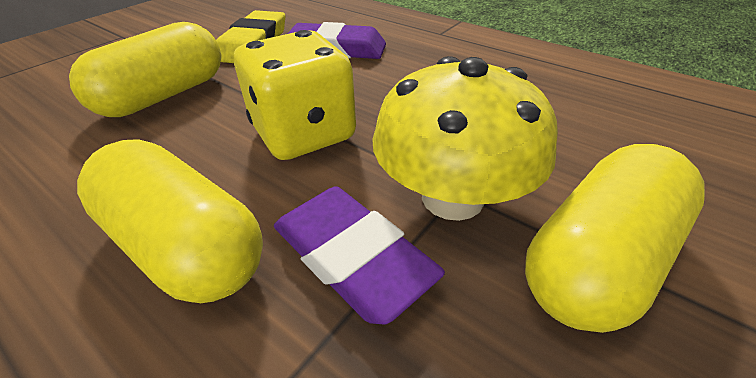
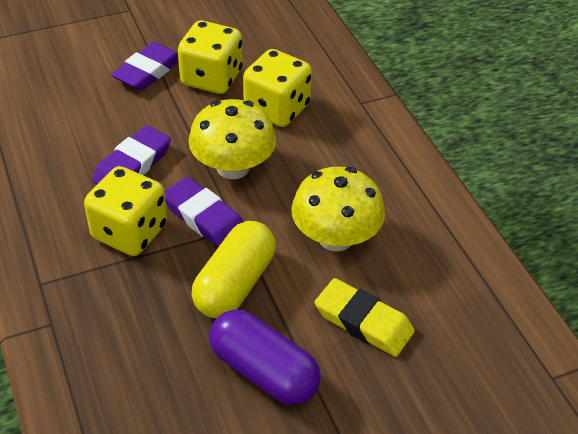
purple capsule: 0 -> 1
purple eraser: 2 -> 3
yellow capsule: 3 -> 1
yellow dice: 1 -> 3
yellow mushroom: 1 -> 2

